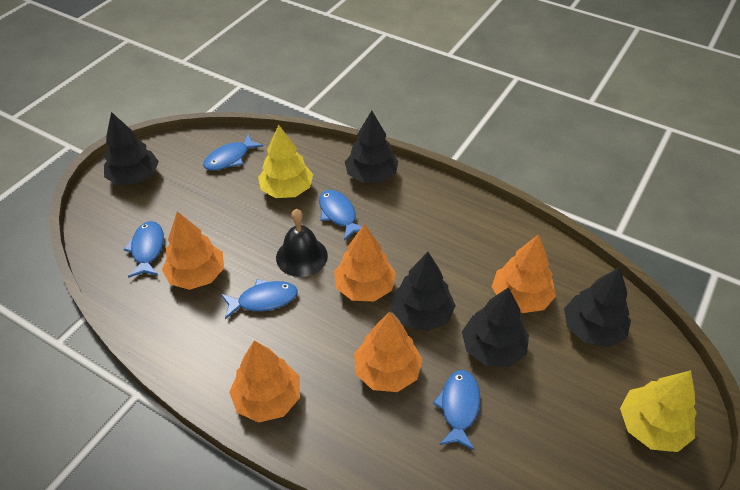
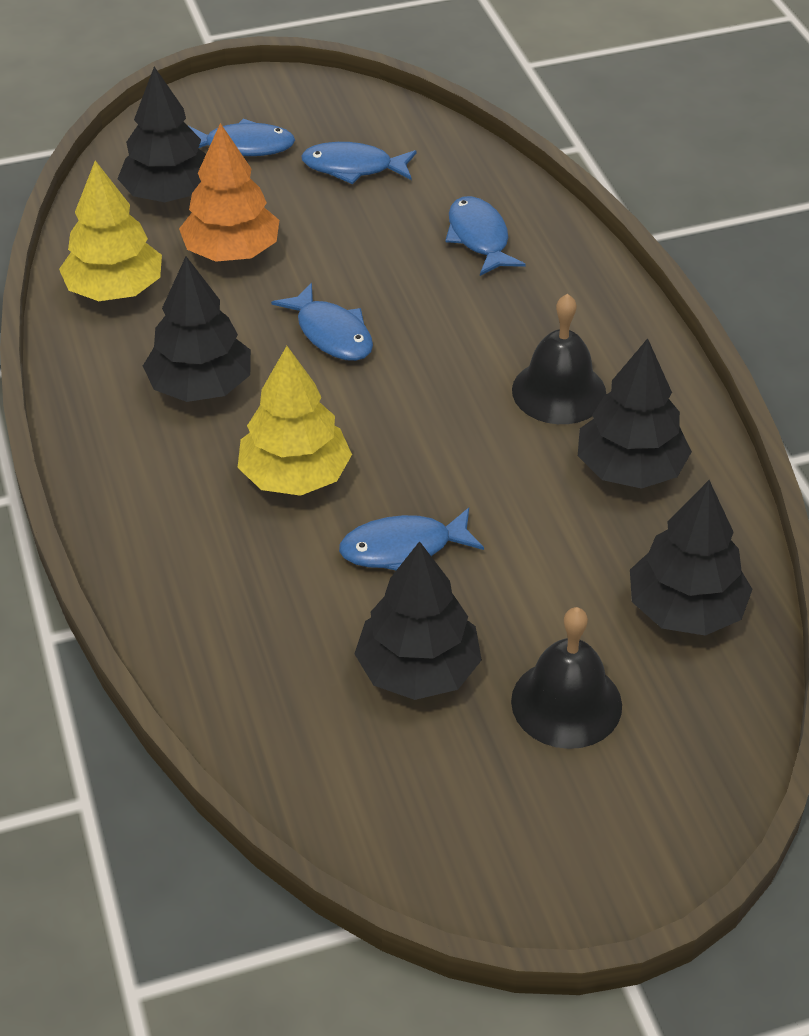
black bell: 1 -> 2
orange tree: 5 -> 1

